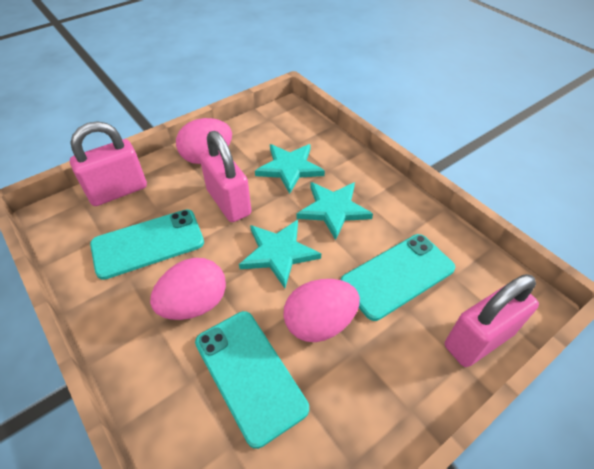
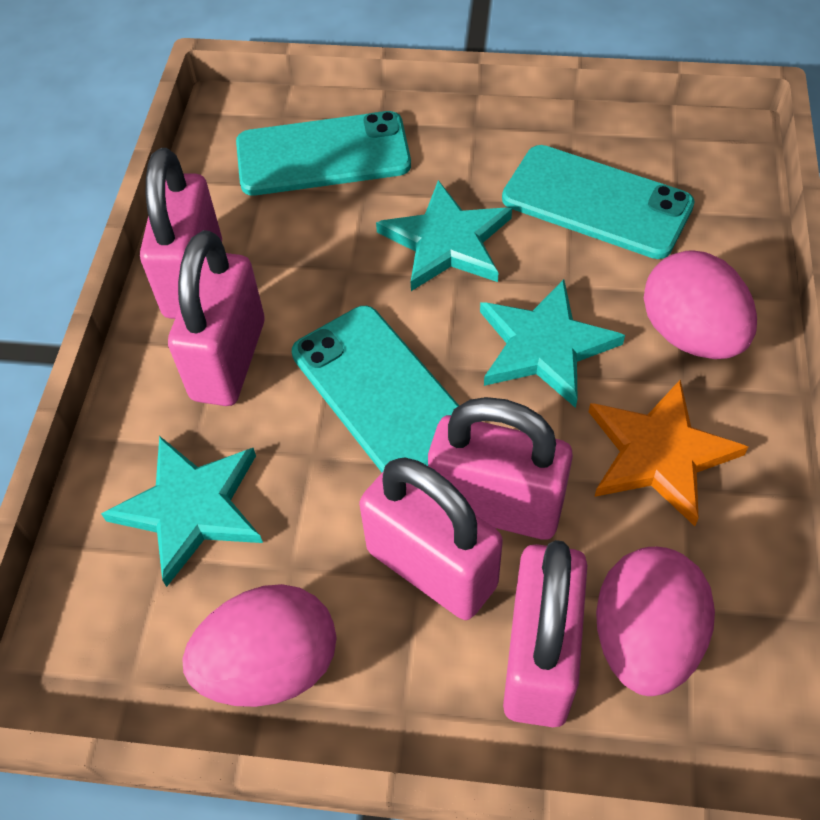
orange star: 0 -> 1
pink padlock: 3 -> 5

